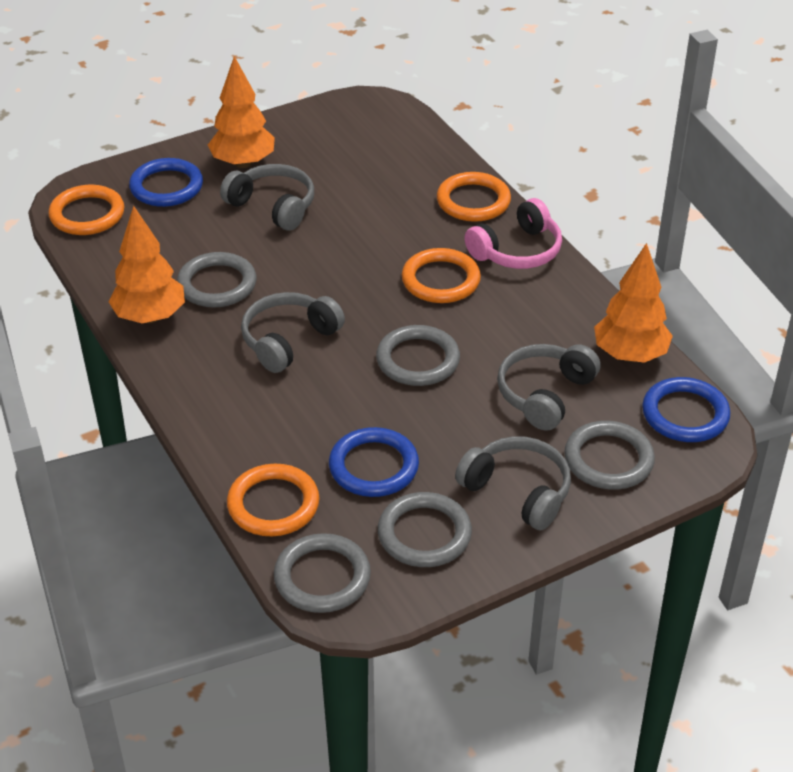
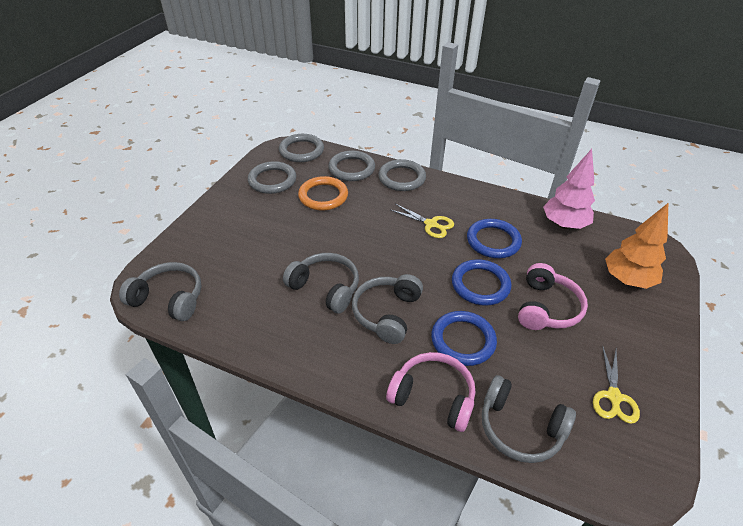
grey ring: 5 -> 4
orange ring: 4 -> 1
orange tree: 3 -> 1
pink headphones: 1 -> 2
pink tree: 0 -> 1
yellow scissors: 0 -> 2

